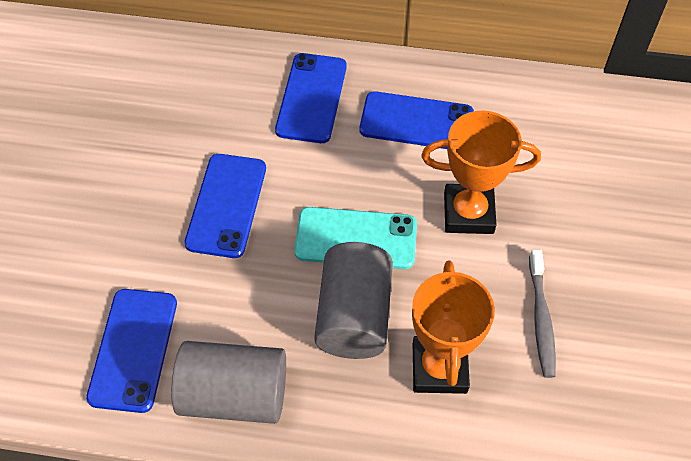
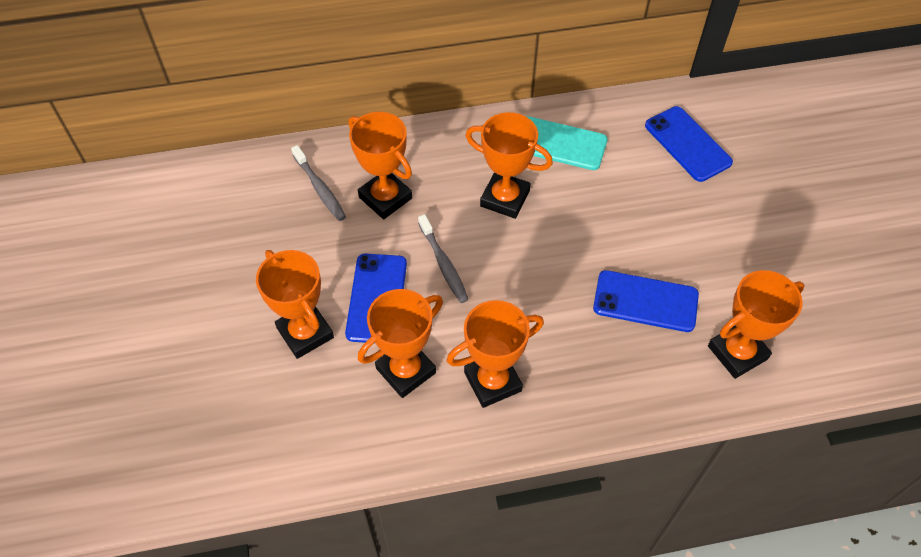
blue phone: 4 -> 3
grey cylinder: 2 -> 0
grey toothbrush: 1 -> 2
orange trophy: 2 -> 6

